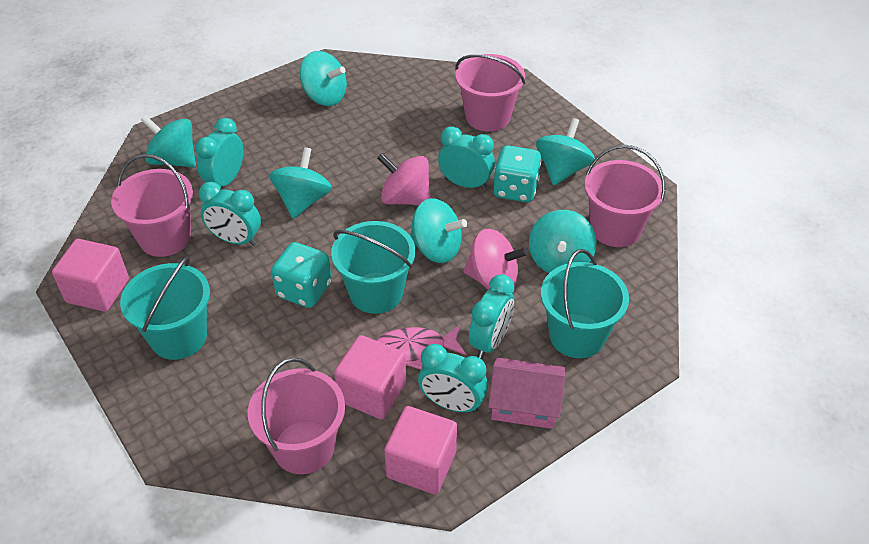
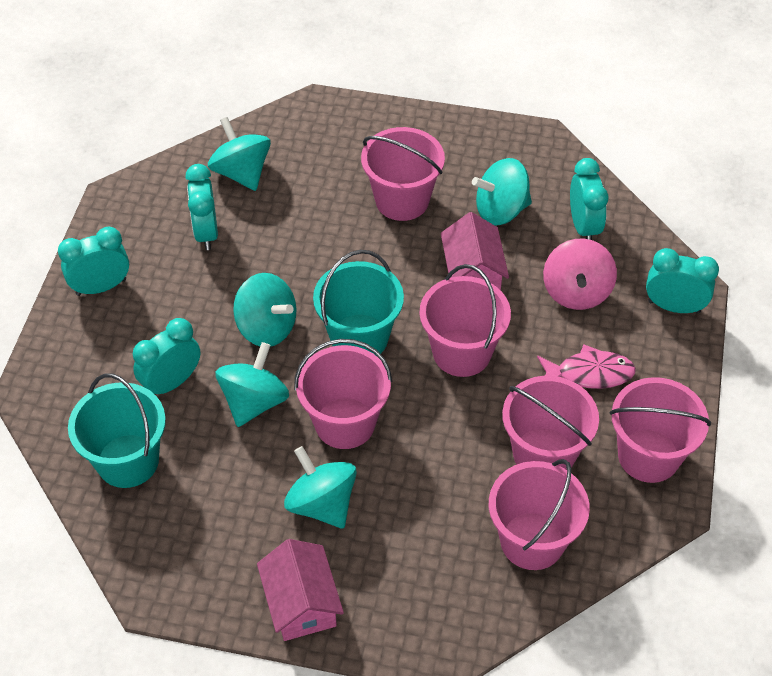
pink bucket: 4 -> 6
pink cube: 3 -> 0
pink house: 1 -> 2
pink spinning top: 2 -> 1
turquoise bucket: 3 -> 2
turquoise dice: 2 -> 0
turquoise spinning top: 6 -> 5

